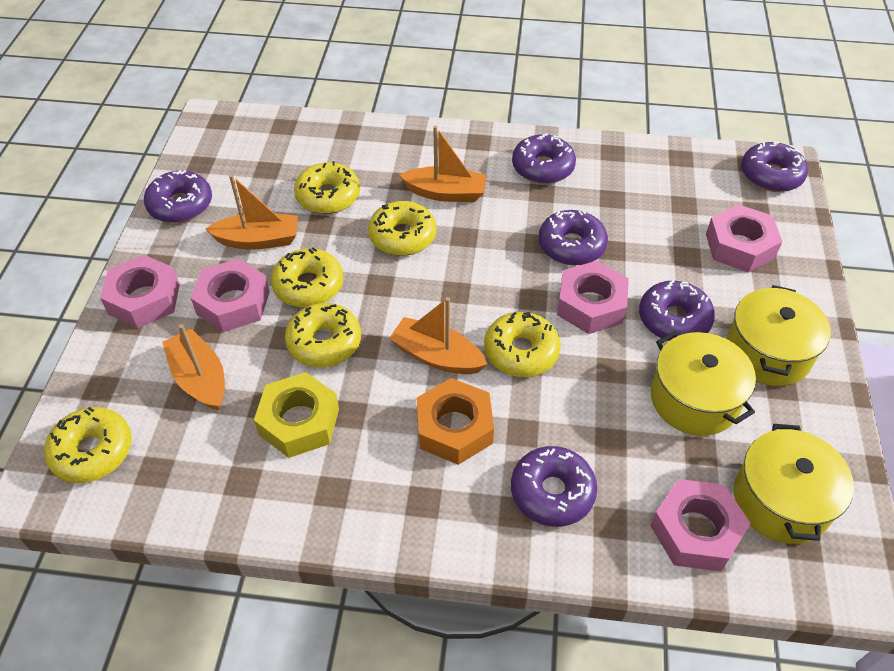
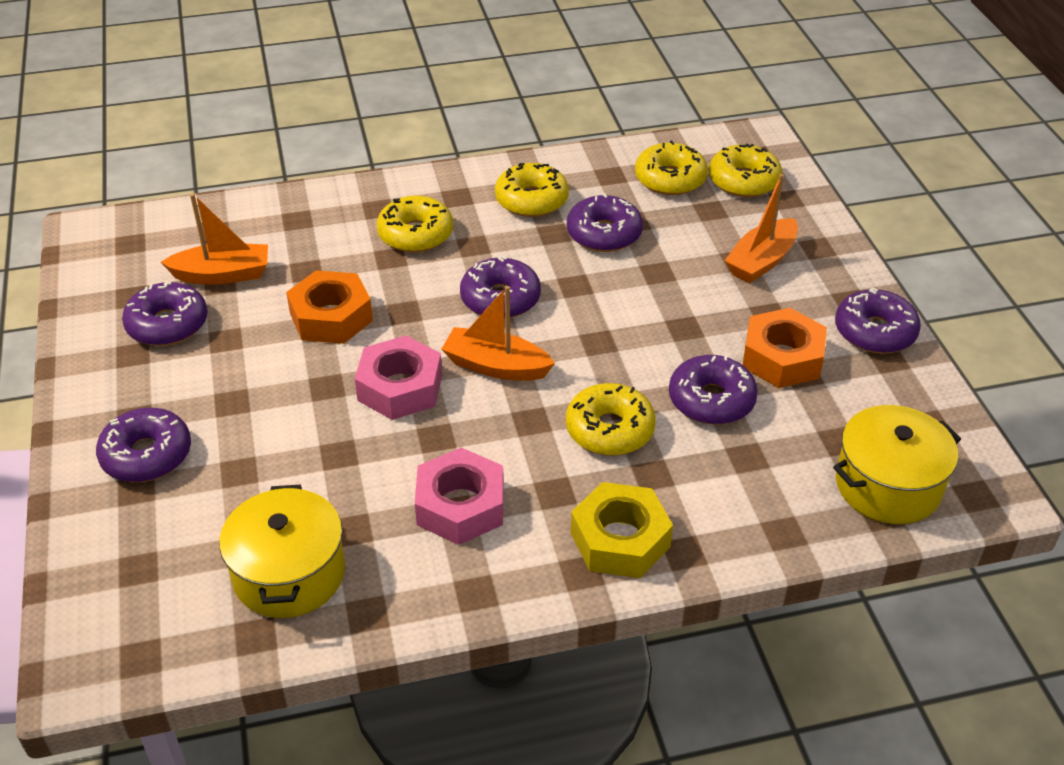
orange boat: 4 -> 3
orange nut: 1 -> 2
pink nut: 5 -> 2
yellow donut: 6 -> 5
yellow pot: 3 -> 2

